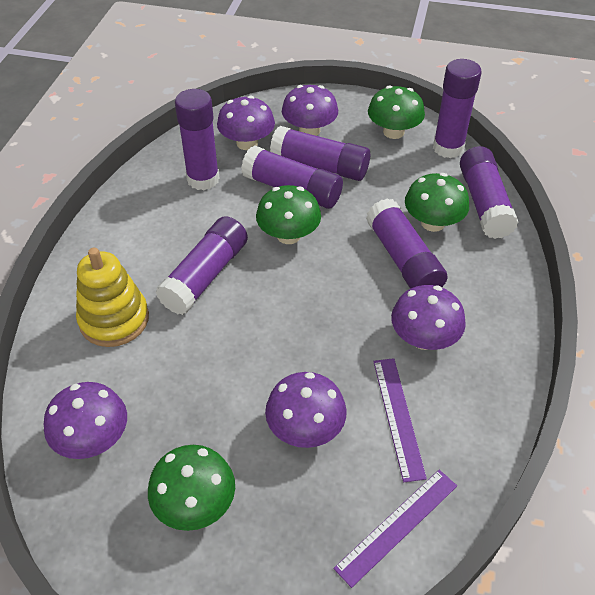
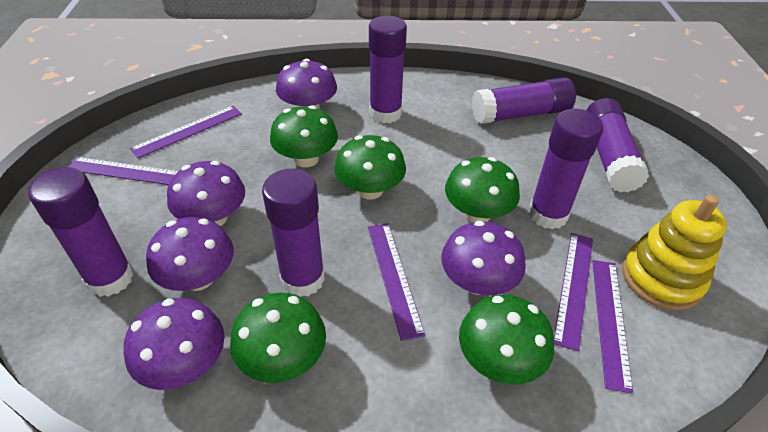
green mushroom: 4 -> 5
purple glue stick: 7 -> 6
purple ruler: 2 -> 5

